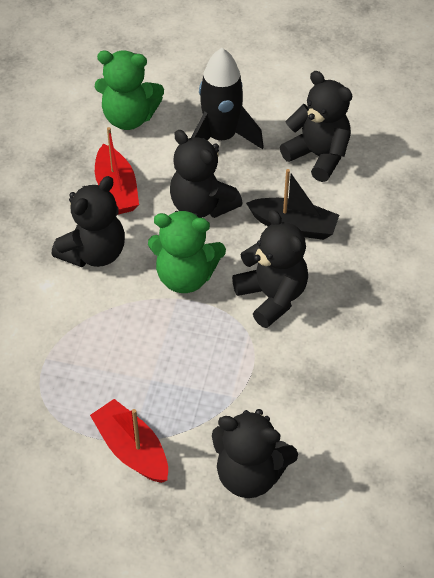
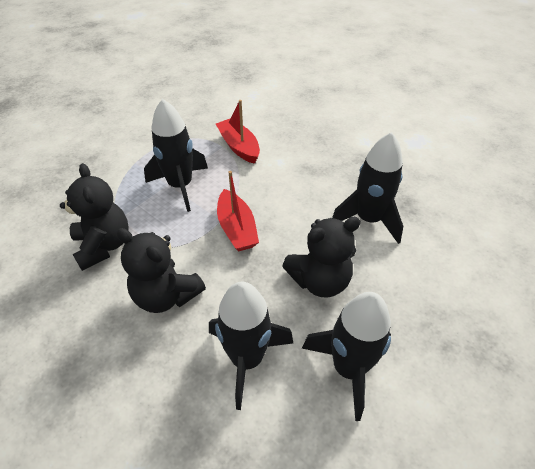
black boat: 1 -> 0
black rocket: 1 -> 4
black teddy bear: 5 -> 3
green teddy bear: 2 -> 0

